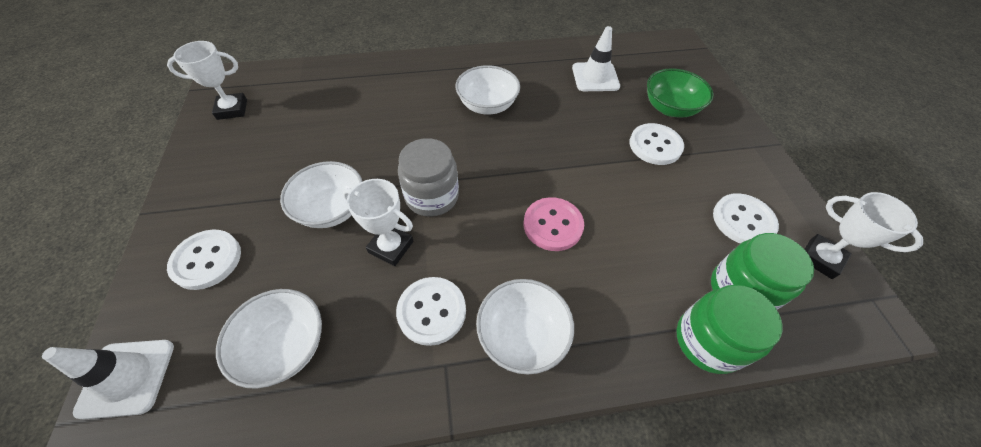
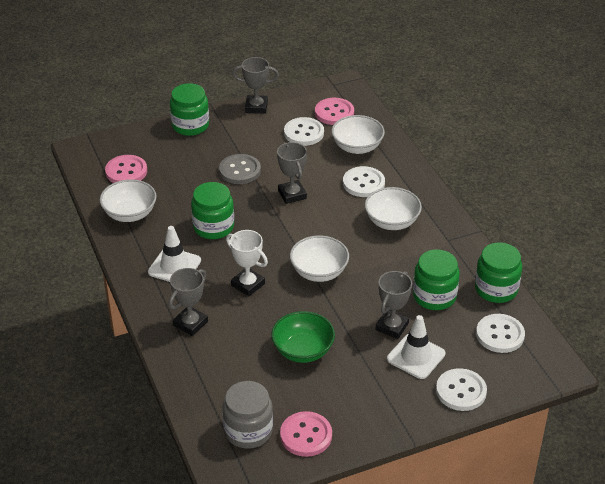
green jar: 2 -> 4
grey button: 0 -> 1
grey trophy: 0 -> 4
pink button: 1 -> 3
white trophy: 3 -> 1

